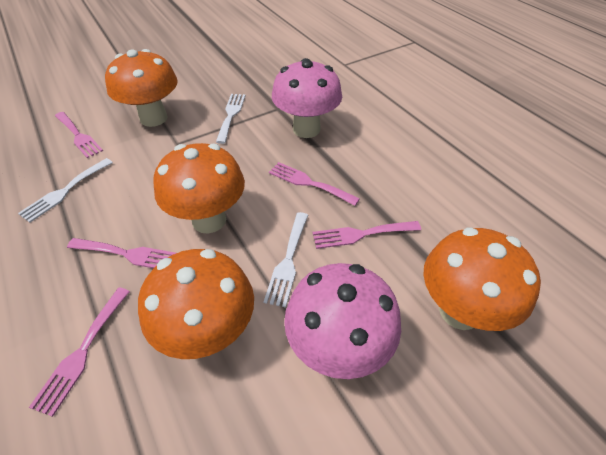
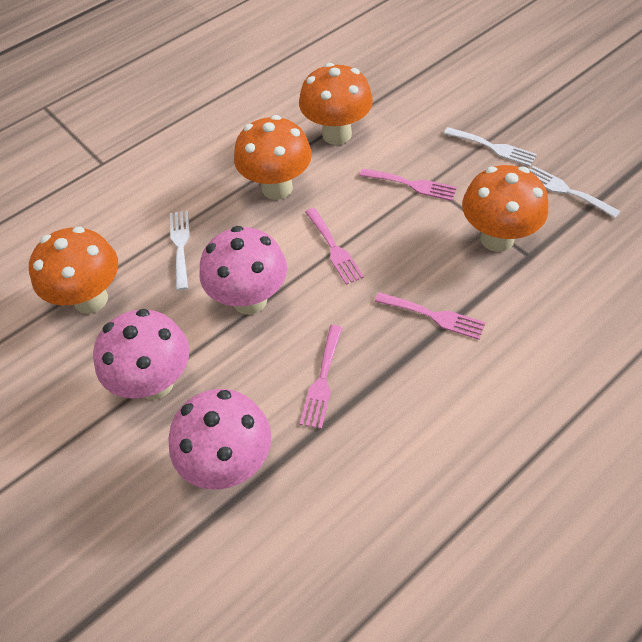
pink fork: 5 -> 4
pink mushroom: 2 -> 3

